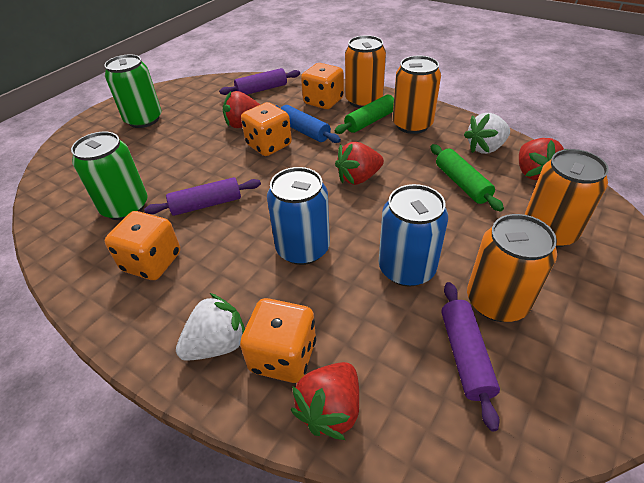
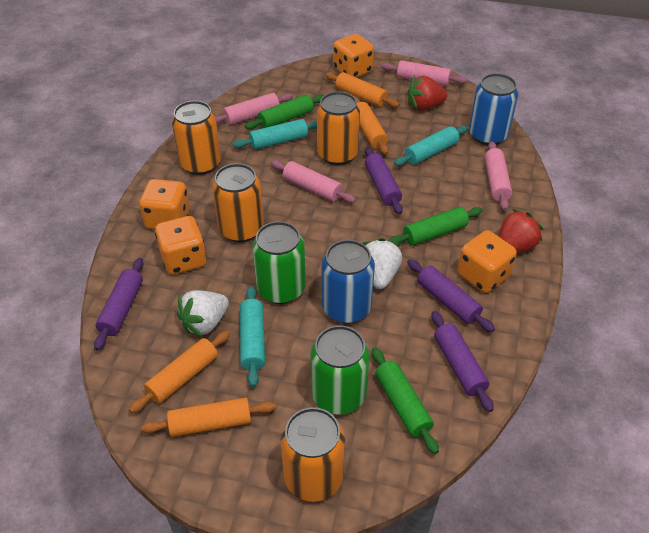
blue rolling pin: 1 -> 0
green rolling pin: 2 -> 3
orange rolling pin: 0 -> 4
pink rolling pin: 0 -> 4
purple rolling pin: 3 -> 4
red strawberry: 4 -> 2
turquoise rolling pin: 0 -> 3

